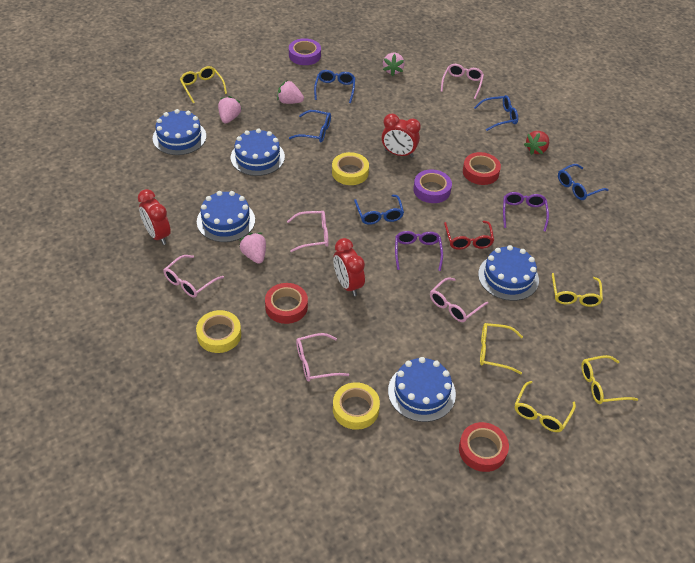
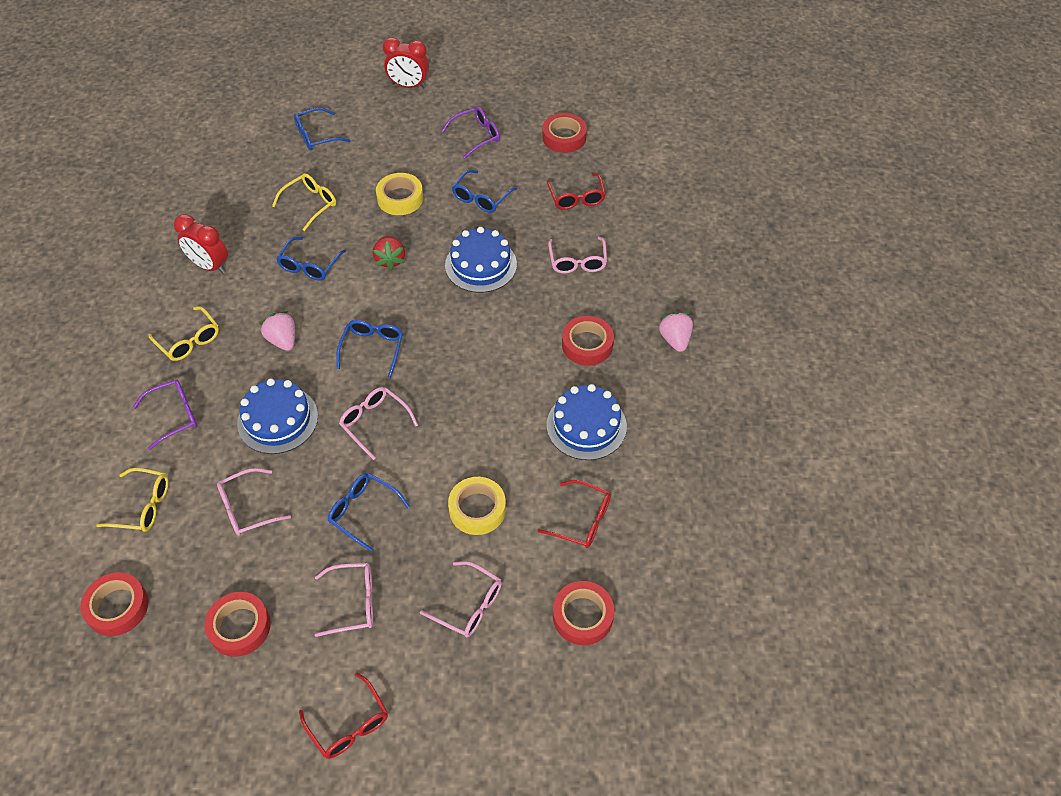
blue cake: 5 -> 3
pink strawberry: 4 -> 2
purple tape: 2 -> 0
red clock: 3 -> 2
red glasses: 1 -> 3
red tape: 3 -> 5
yellow glasses: 5 -> 3
yellow tape: 3 -> 2

